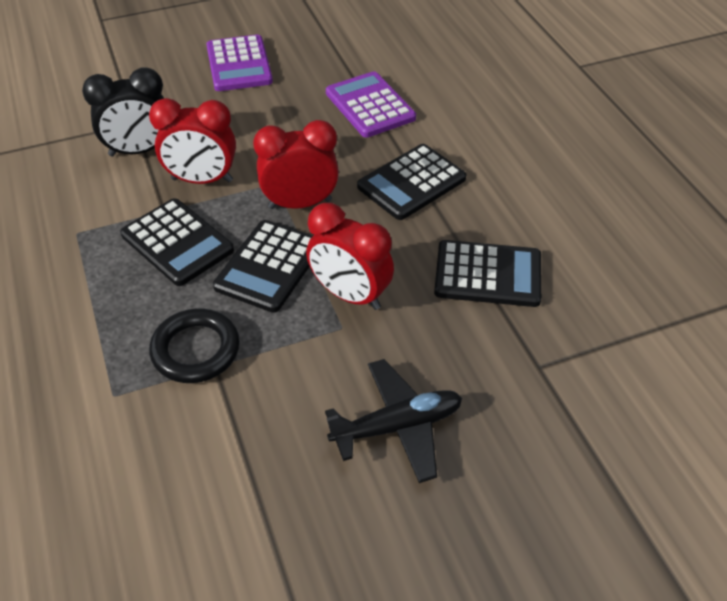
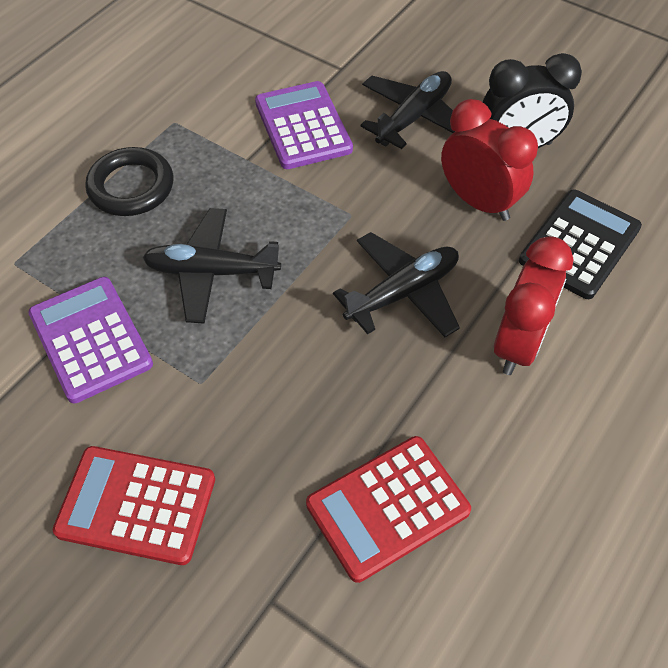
black calculator: 4 -> 1
black plane: 1 -> 3
red calculator: 0 -> 2
red clock: 3 -> 2

